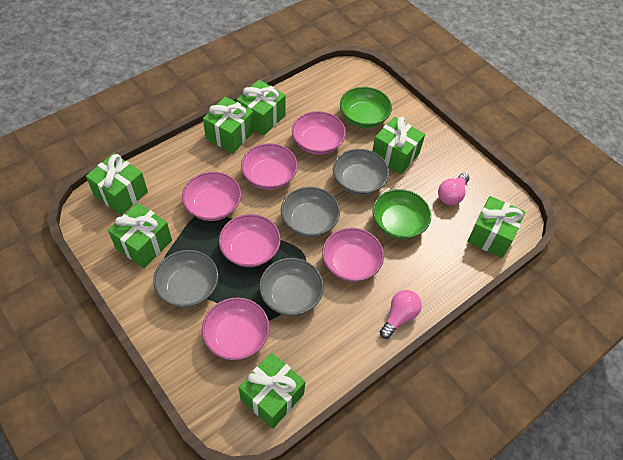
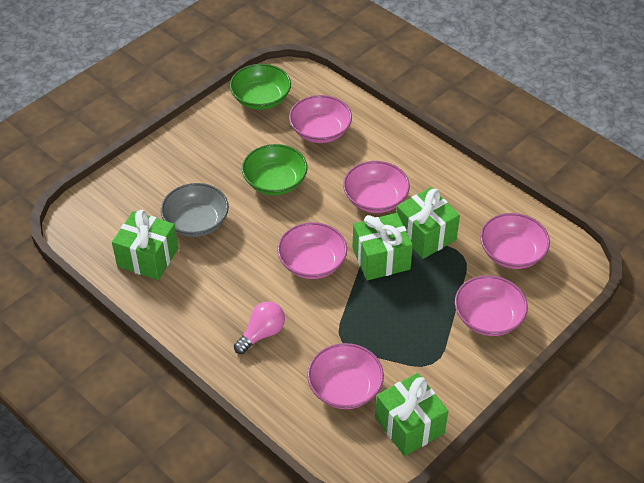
green gift: 7 -> 4
grey bowl: 4 -> 1
pink light bulb: 2 -> 1

